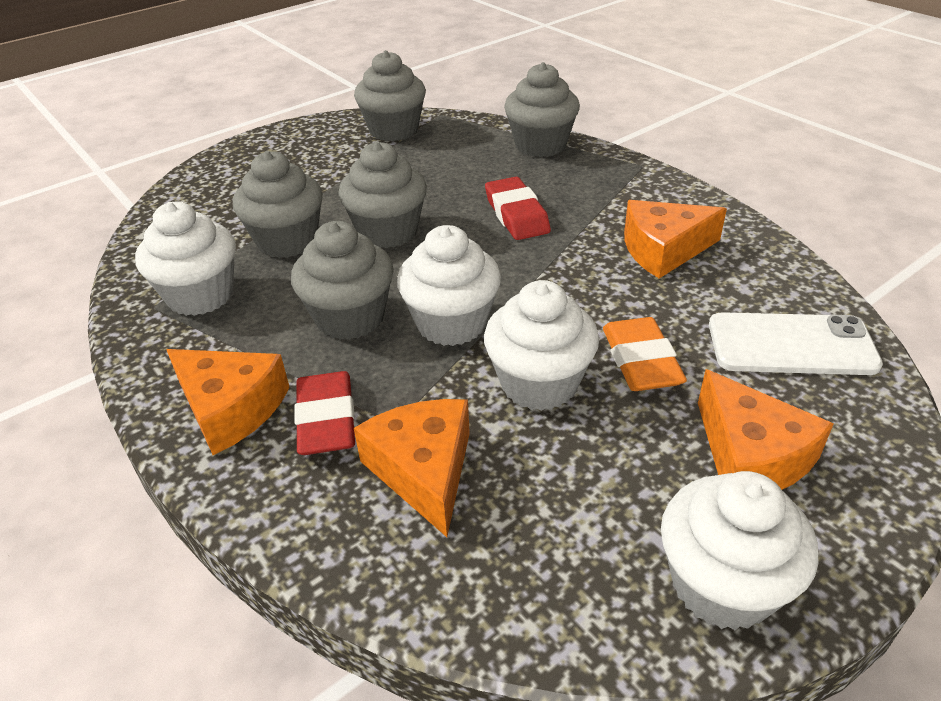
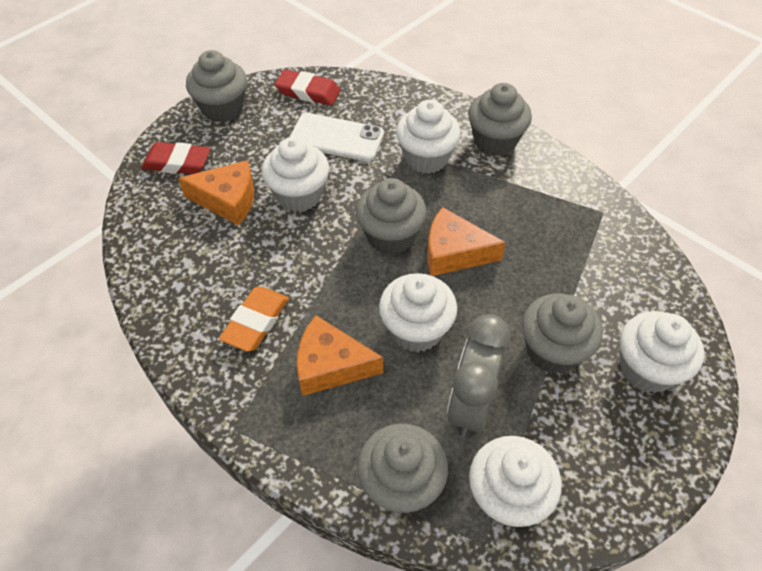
grey clock: 0 -> 1
orange cheese: 4 -> 3
white cupcake: 4 -> 5

